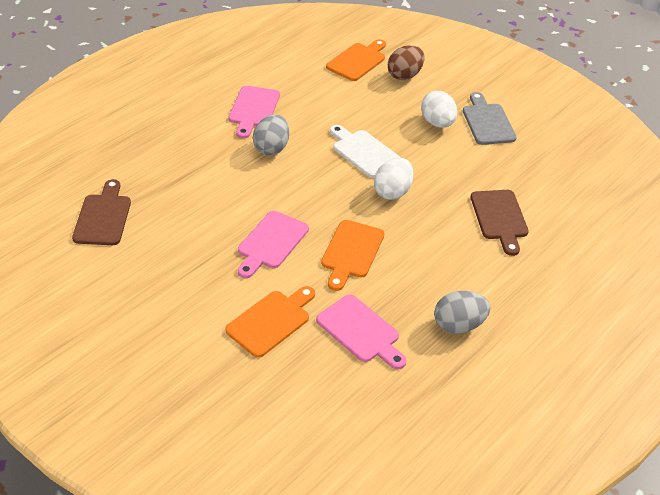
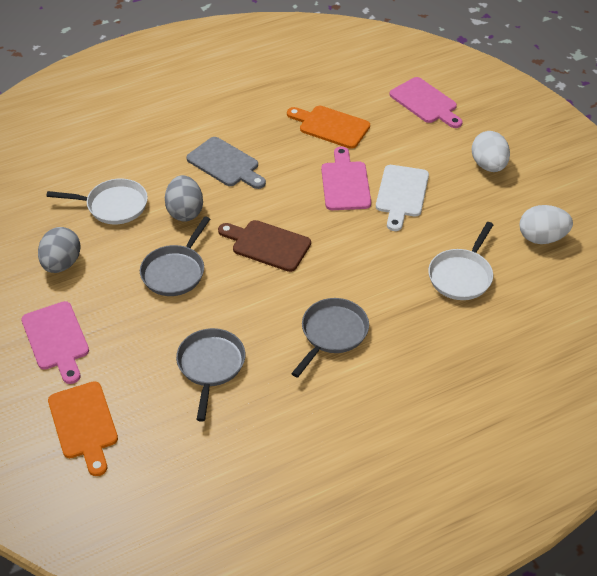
brown cutting board: 2 -> 1
brown egg: 1 -> 0
grey pan: 0 -> 3
orange cutting board: 3 -> 2
white pan: 0 -> 2

